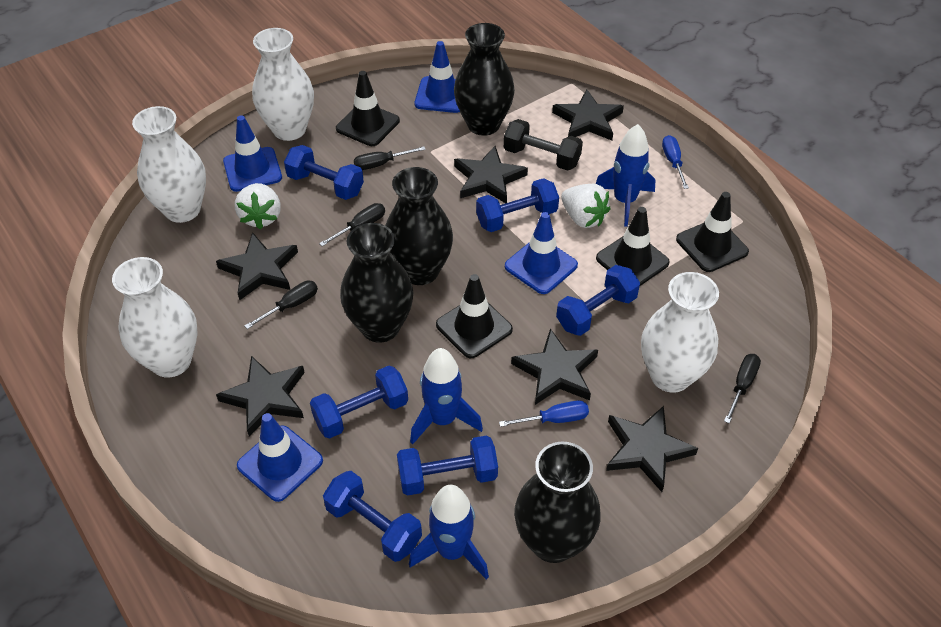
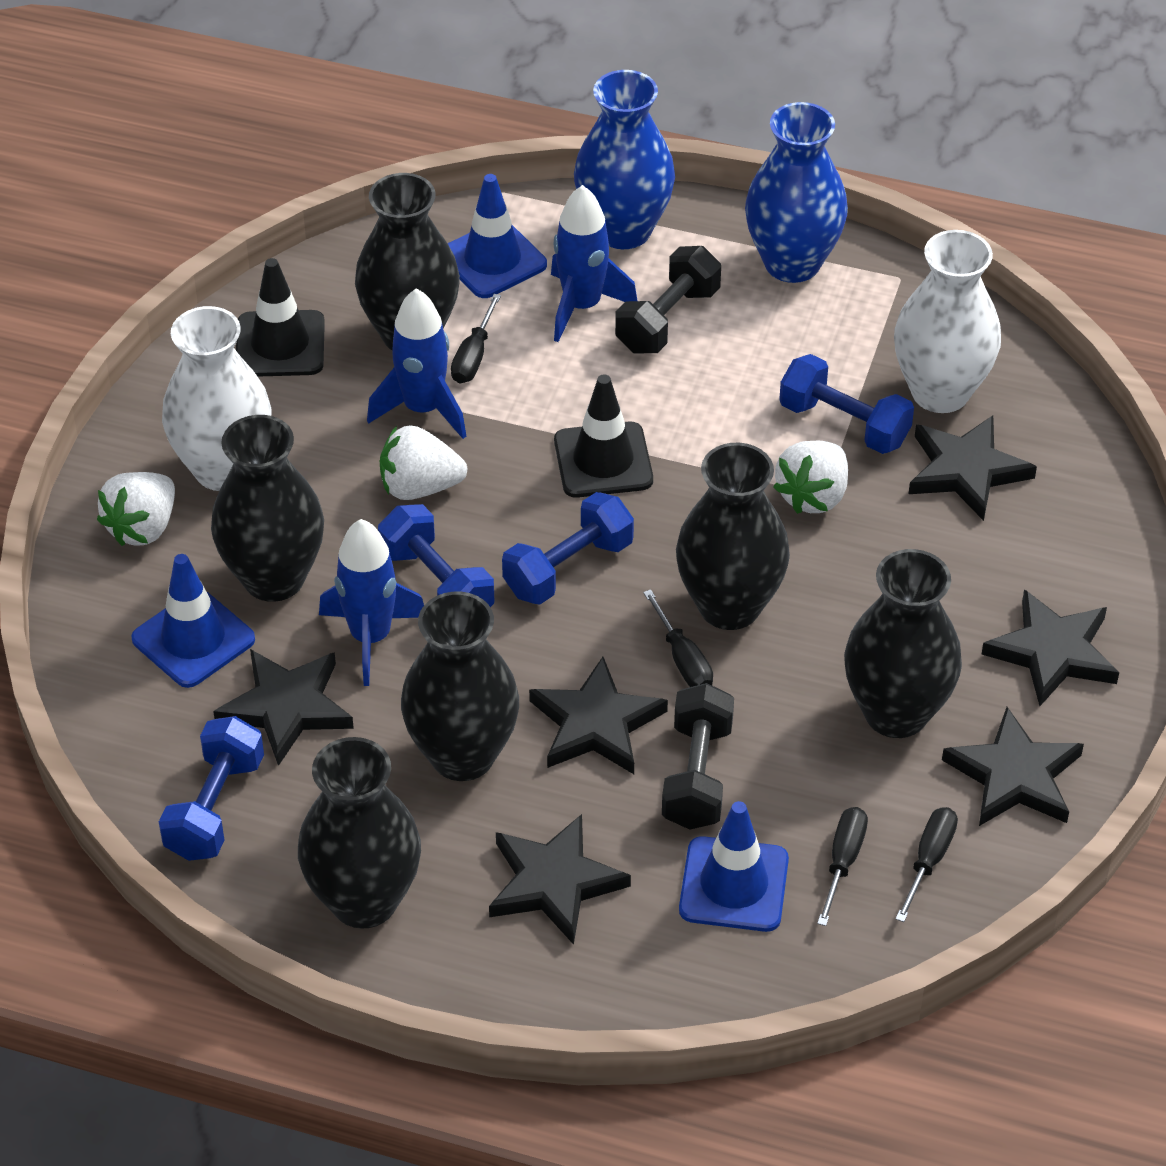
black dumbbell: 1 -> 2
black traffic cone: 4 -> 2
black vase: 4 -> 6
blue dumbbell: 6 -> 4
blue screwdriver: 2 -> 0
blue traffic cone: 4 -> 3
blue vase: 0 -> 2
white strawberry: 2 -> 3
white vase: 4 -> 2

